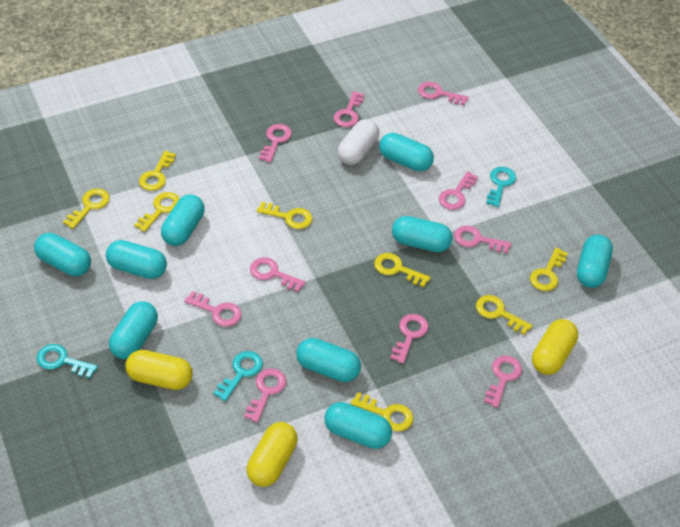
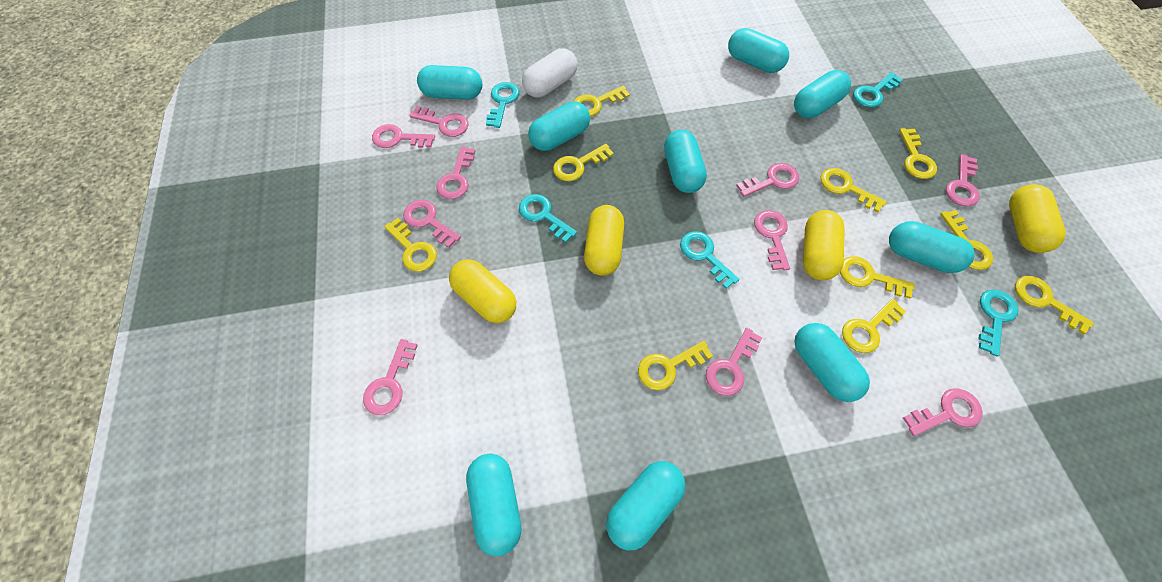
turquoise key: 3 -> 5
yellow capsule: 3 -> 4
yellow key: 8 -> 10

